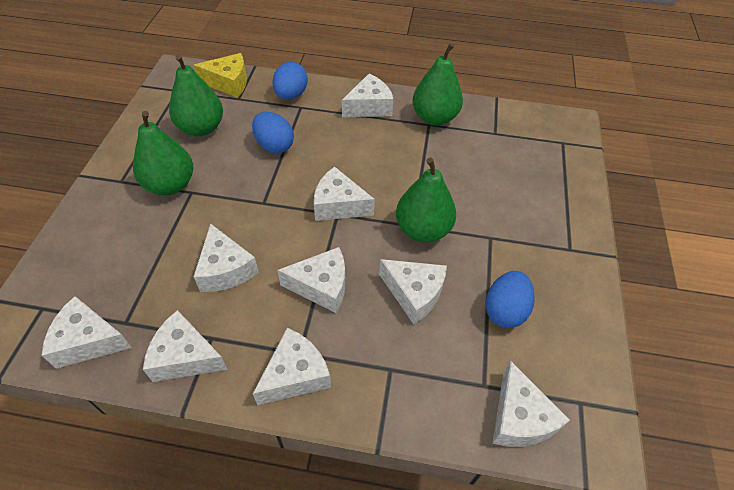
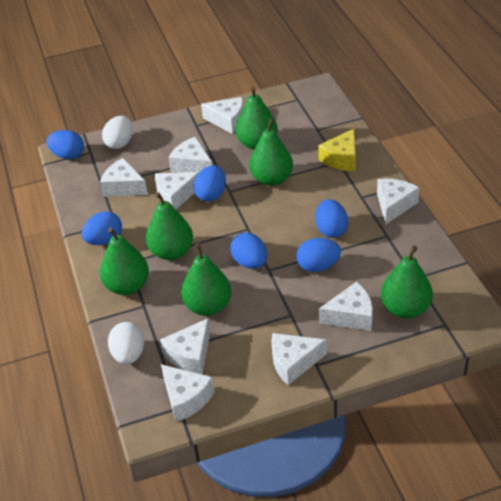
blue egg: 3 -> 6
green pear: 4 -> 6
white egg: 0 -> 2

